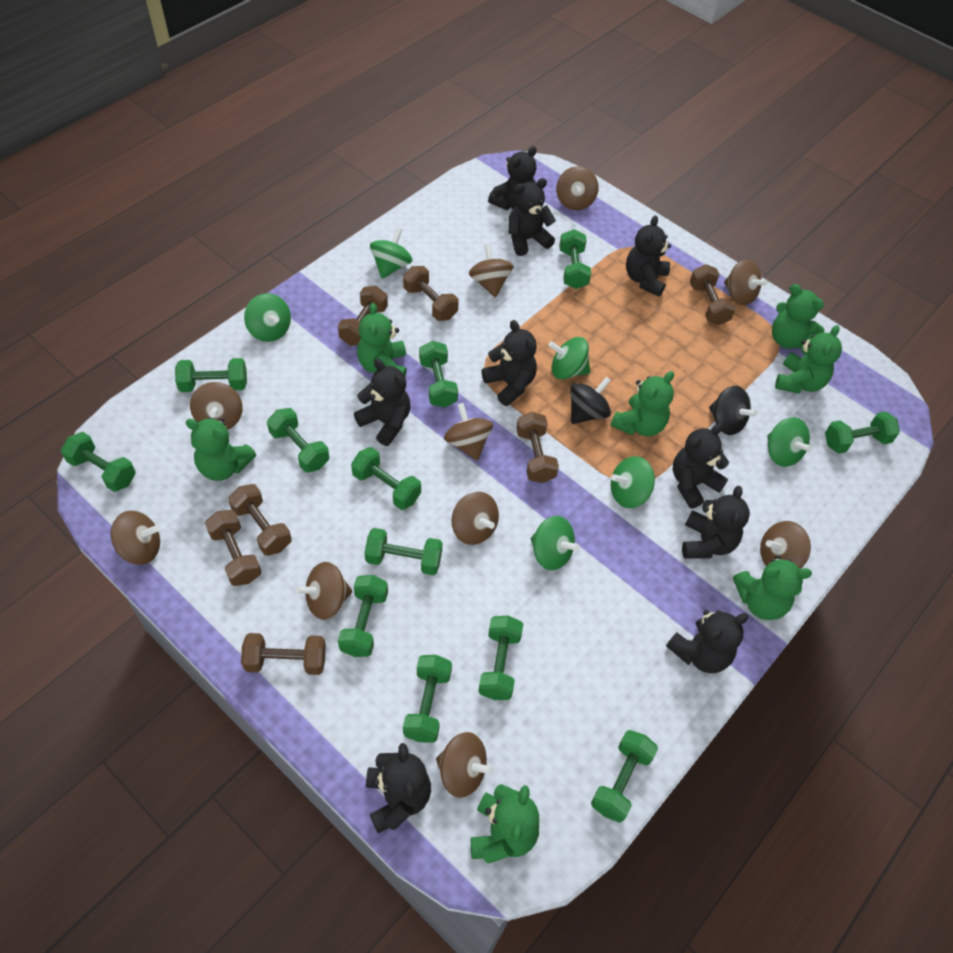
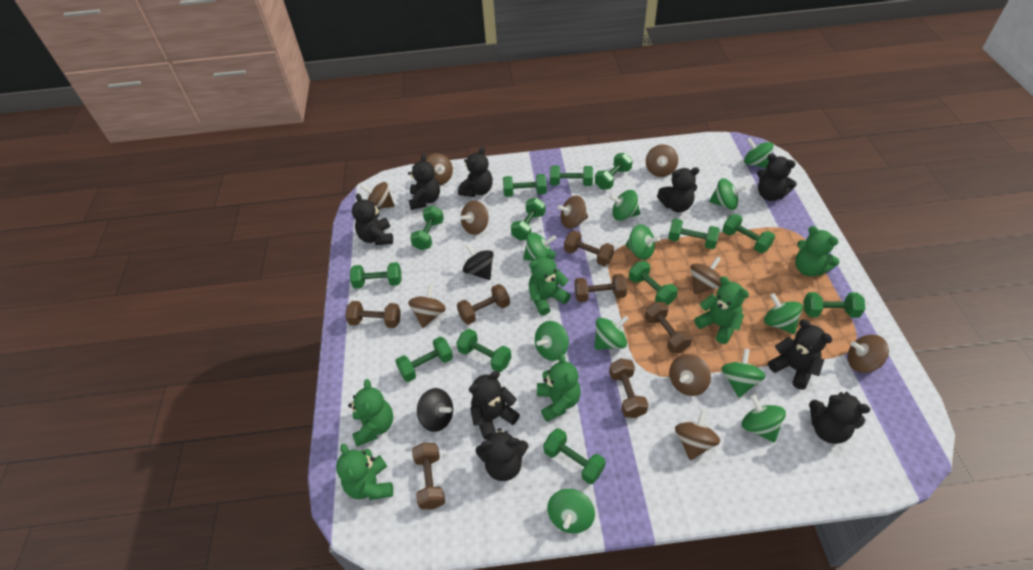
green dumbbell: 12 -> 13
green spinning top: 6 -> 11
green teddy bear: 7 -> 6

